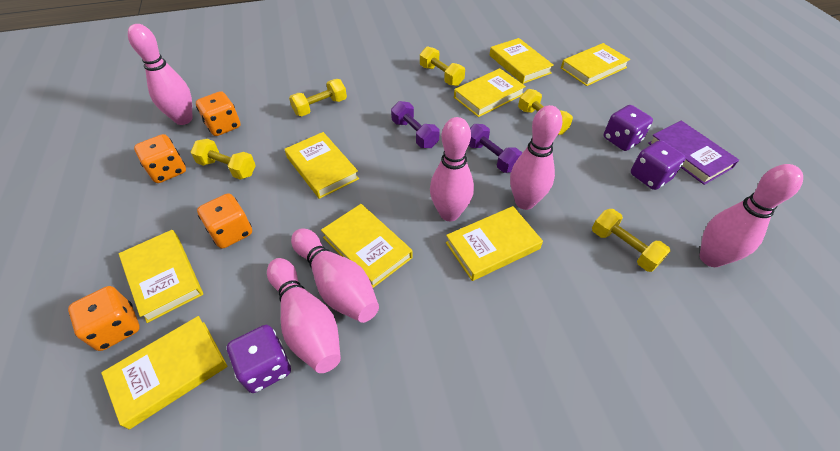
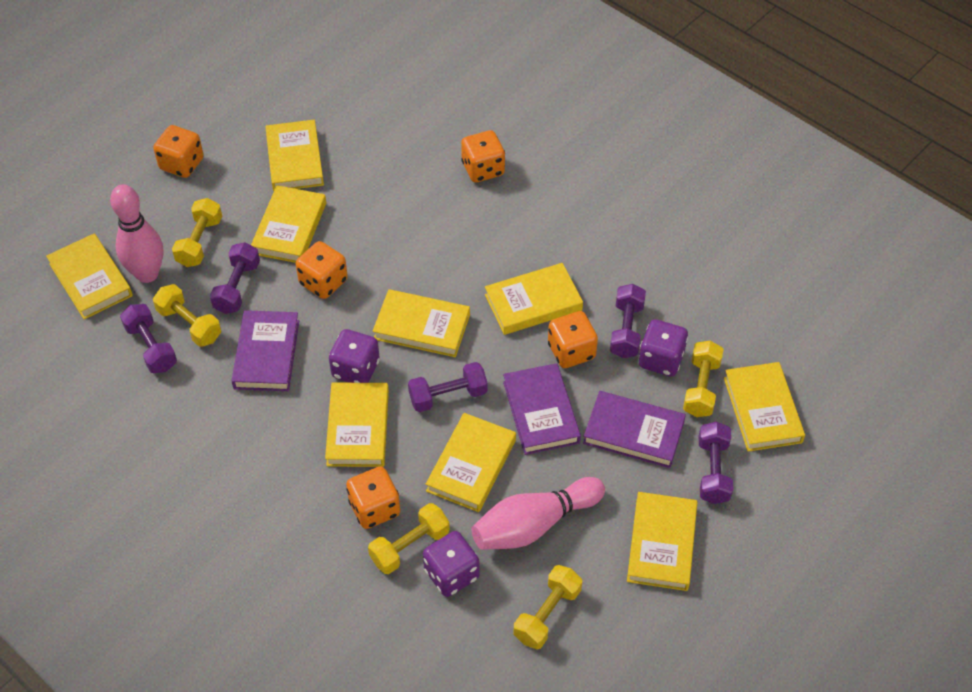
orange dice: 4 -> 5
pink bowling pin: 6 -> 2
purple book: 1 -> 3
purple dumbbell: 2 -> 5
yellow book: 8 -> 9

